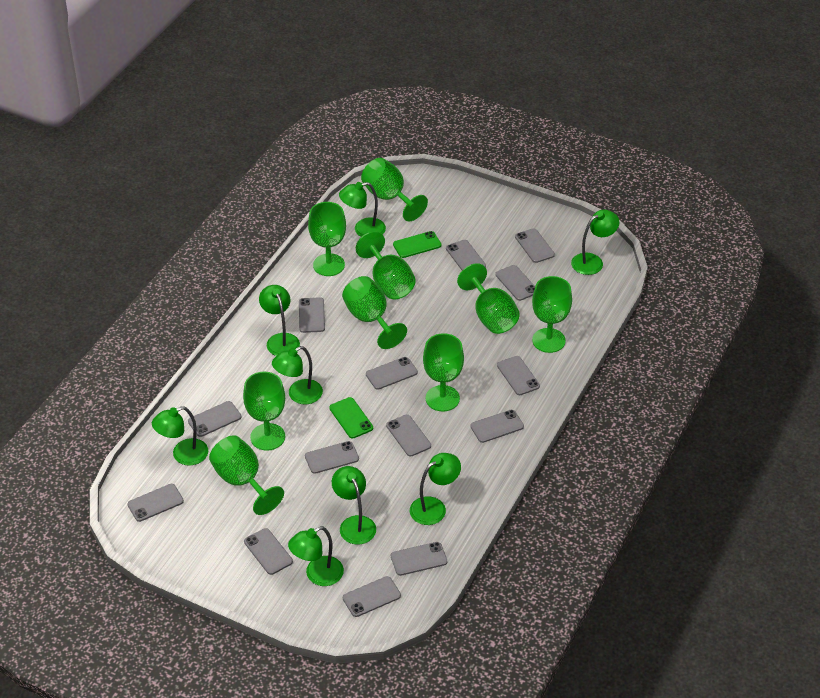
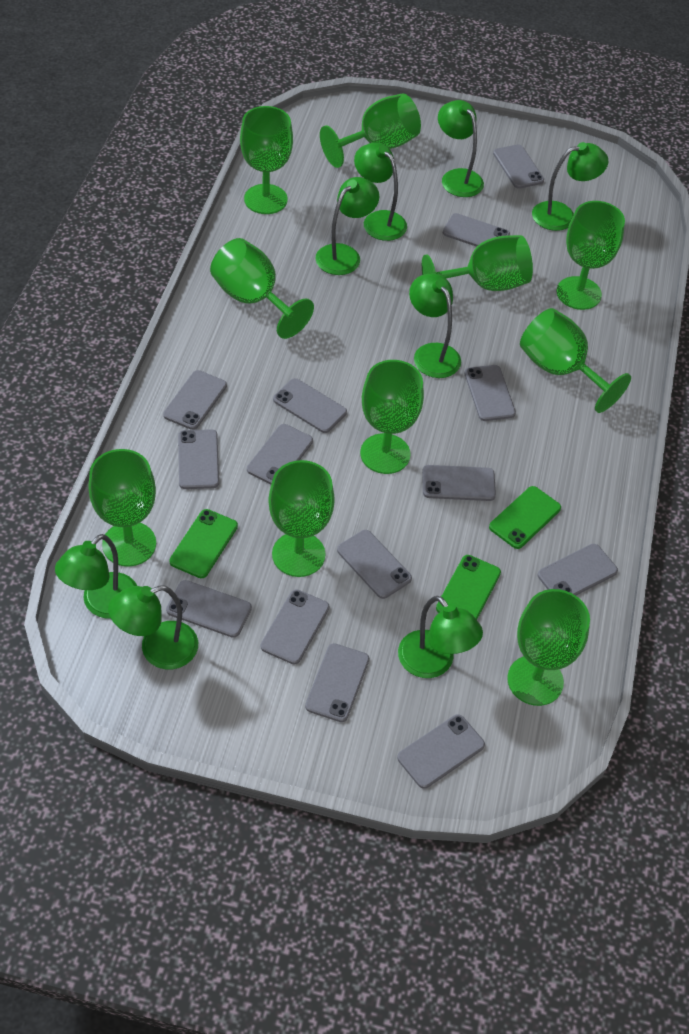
green goblet: 9 -> 10
green phone: 2 -> 3

